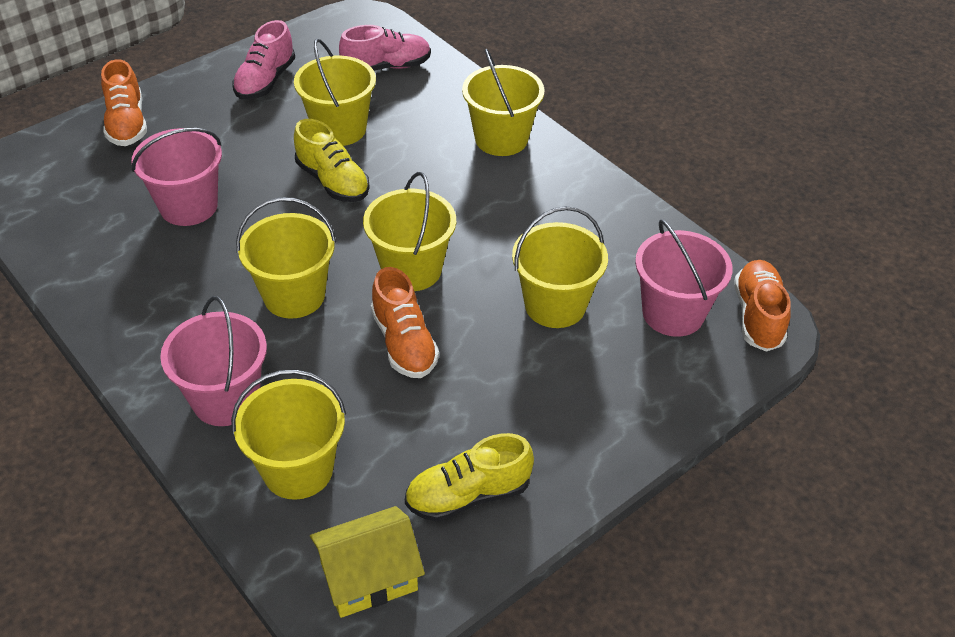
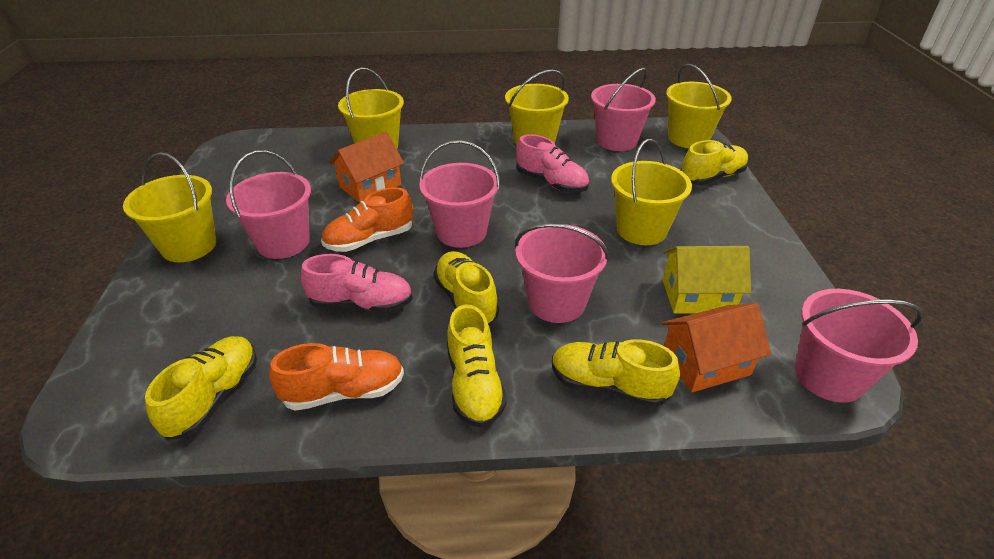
orange house: 0 -> 2
orange shoe: 3 -> 2
pink bucket: 3 -> 5
yellow bucket: 6 -> 5
yellow shoe: 2 -> 5

